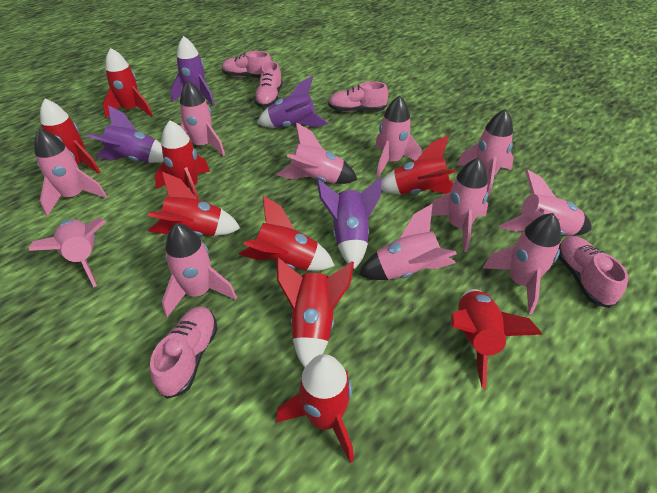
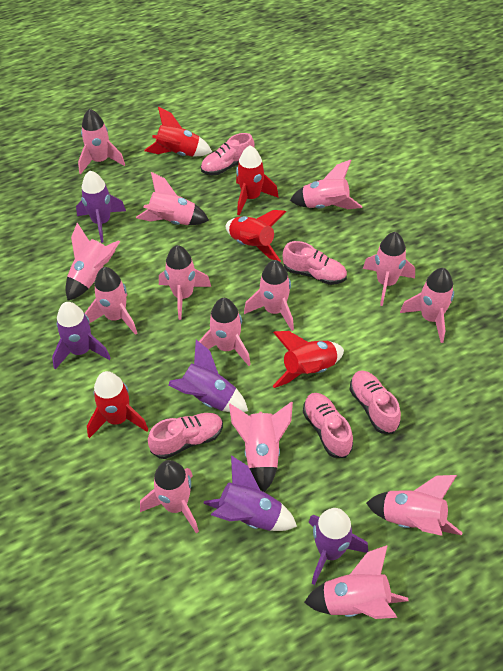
pink rocket: 11 -> 14
purple rocket: 4 -> 5
red rocket: 9 -> 5

